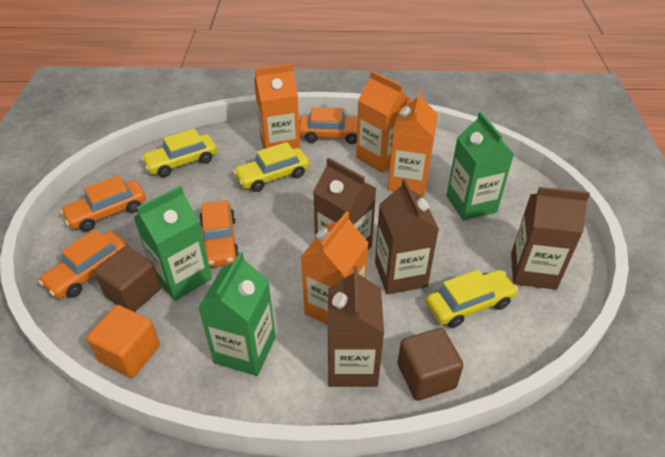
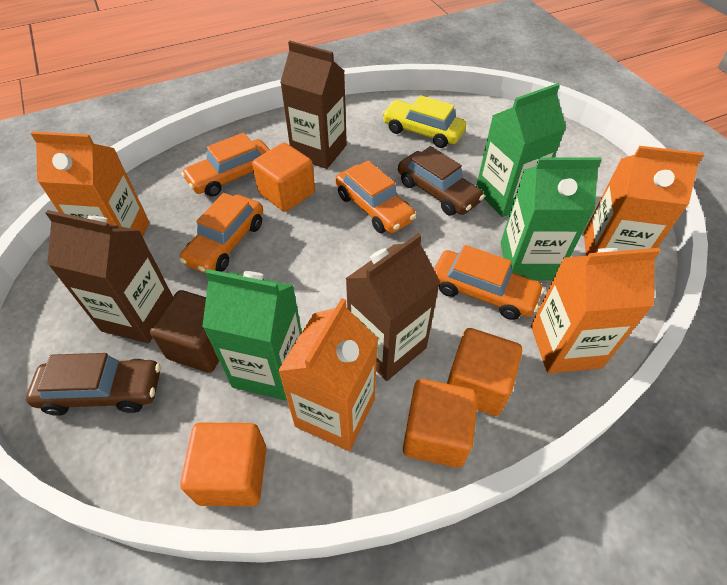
brown car: 0 -> 2
brown carton: 4 -> 3
brown cube: 2 -> 1
orange cube: 1 -> 4
yellow car: 3 -> 1

